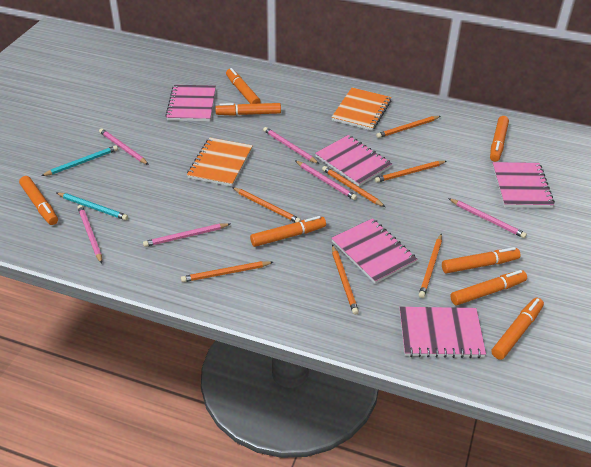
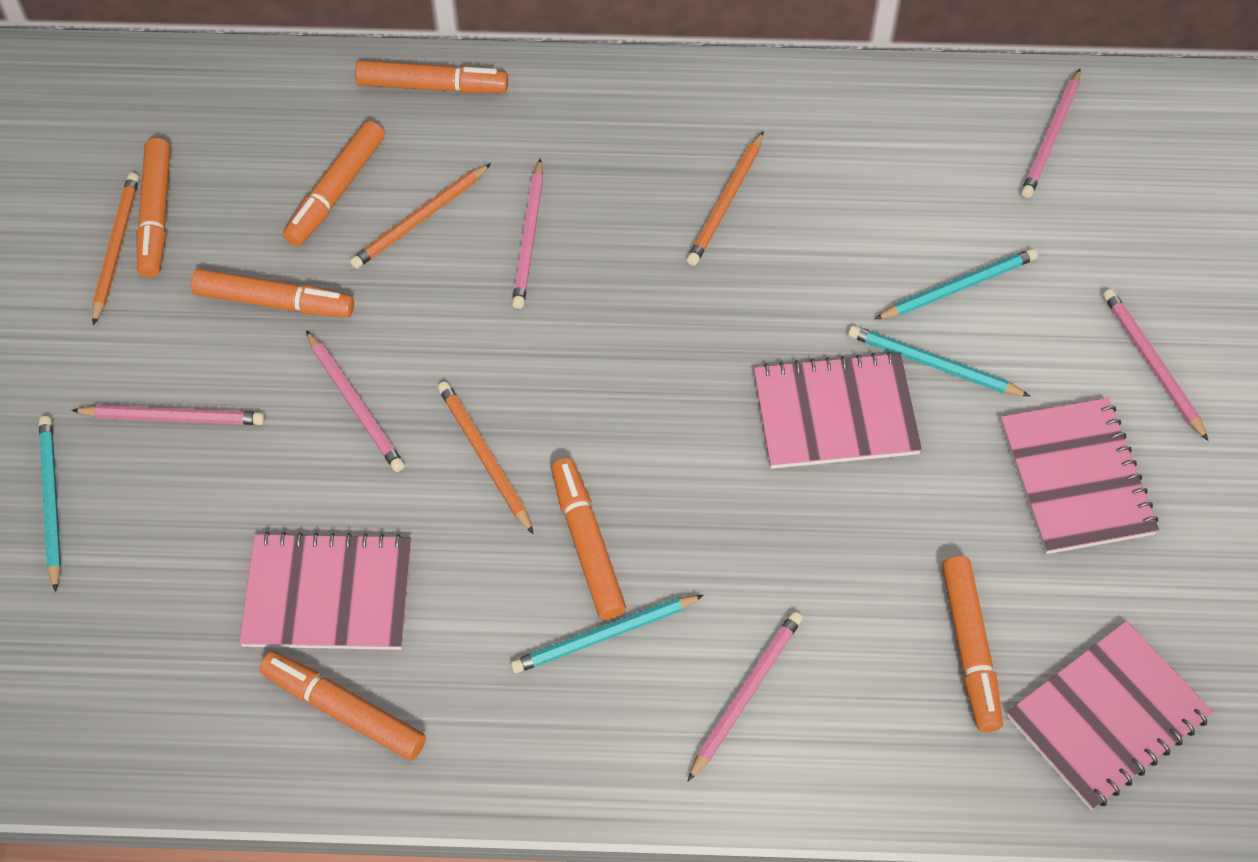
orange marker: 8 -> 7
orange notebook: 2 -> 0
orange pencil: 7 -> 4
pink notebook: 5 -> 4
turquoise pencil: 2 -> 4

